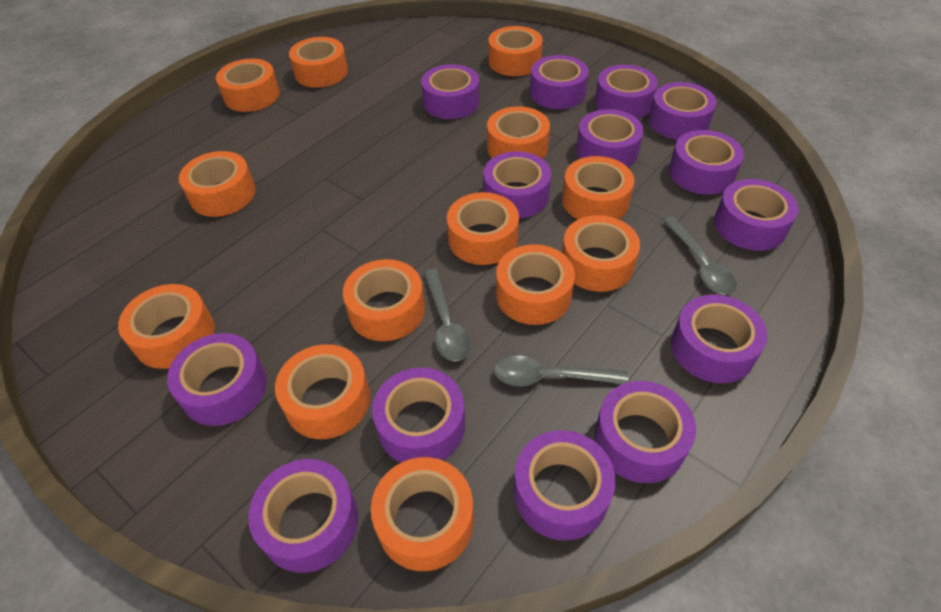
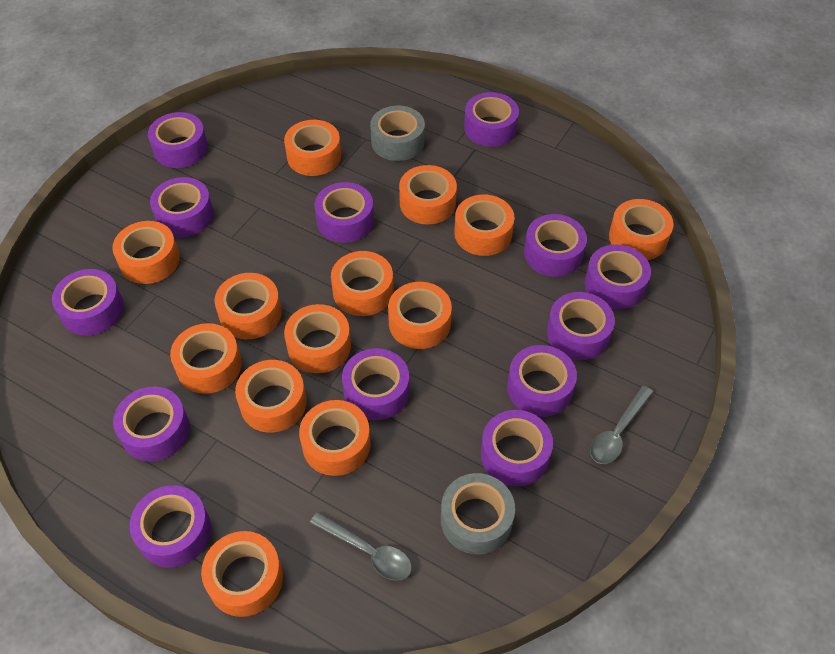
grey spoon: 3 -> 2
grey tape: 0 -> 2
purple tape: 14 -> 13

